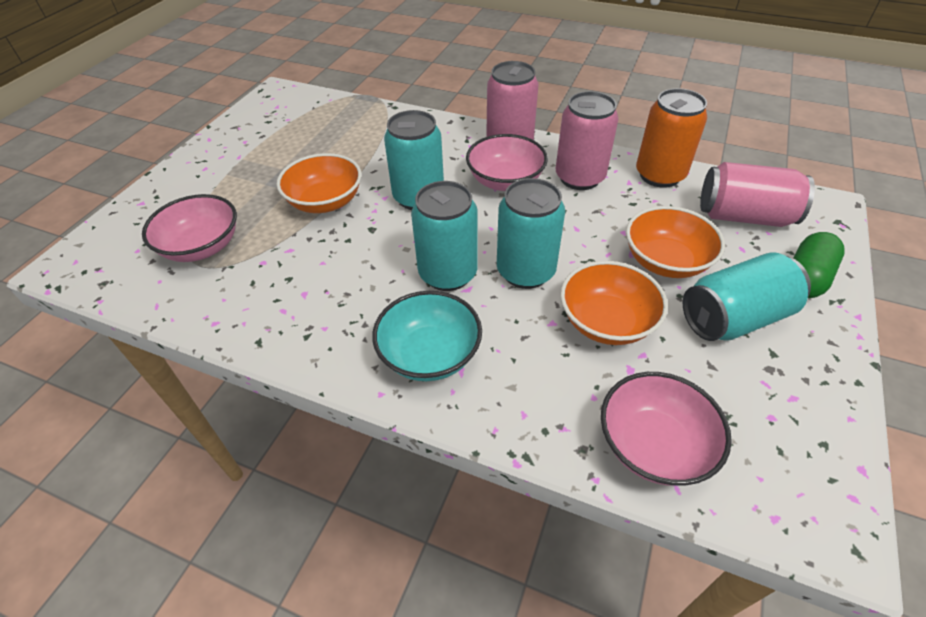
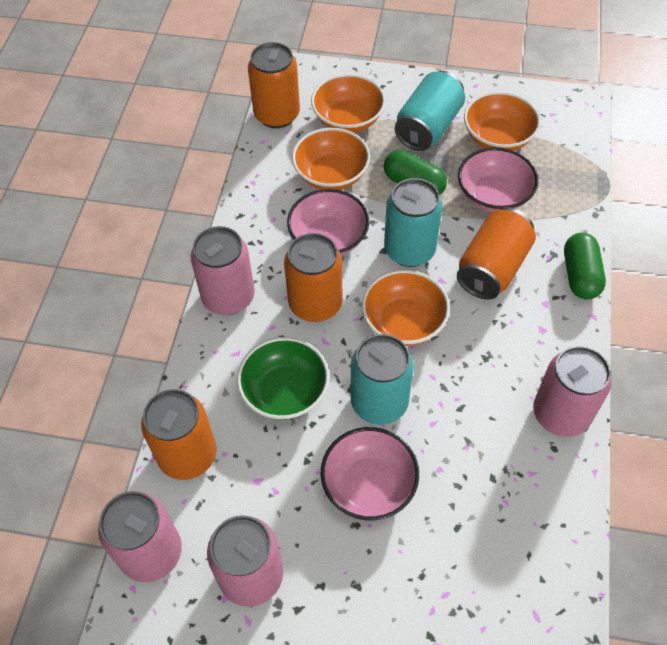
green bowl: 0 -> 1
green capsule: 1 -> 2
orange bowl: 3 -> 4
orange can: 1 -> 4
pink can: 3 -> 4
turquoise bowl: 1 -> 0
turquoise can: 4 -> 3

